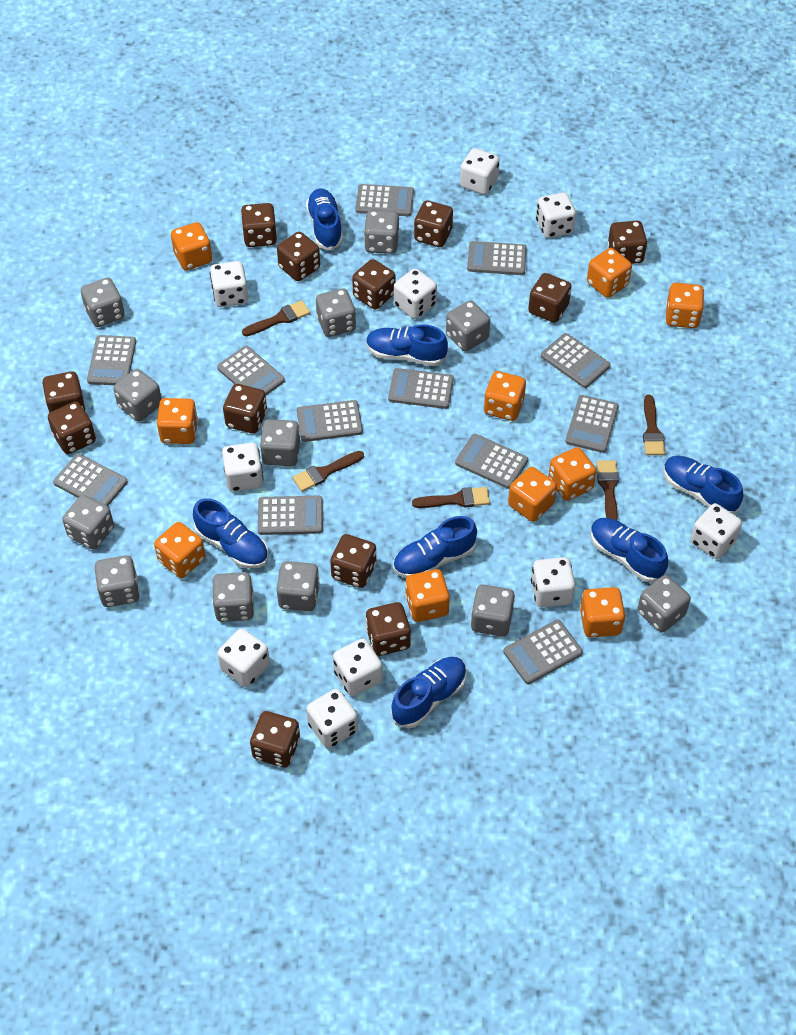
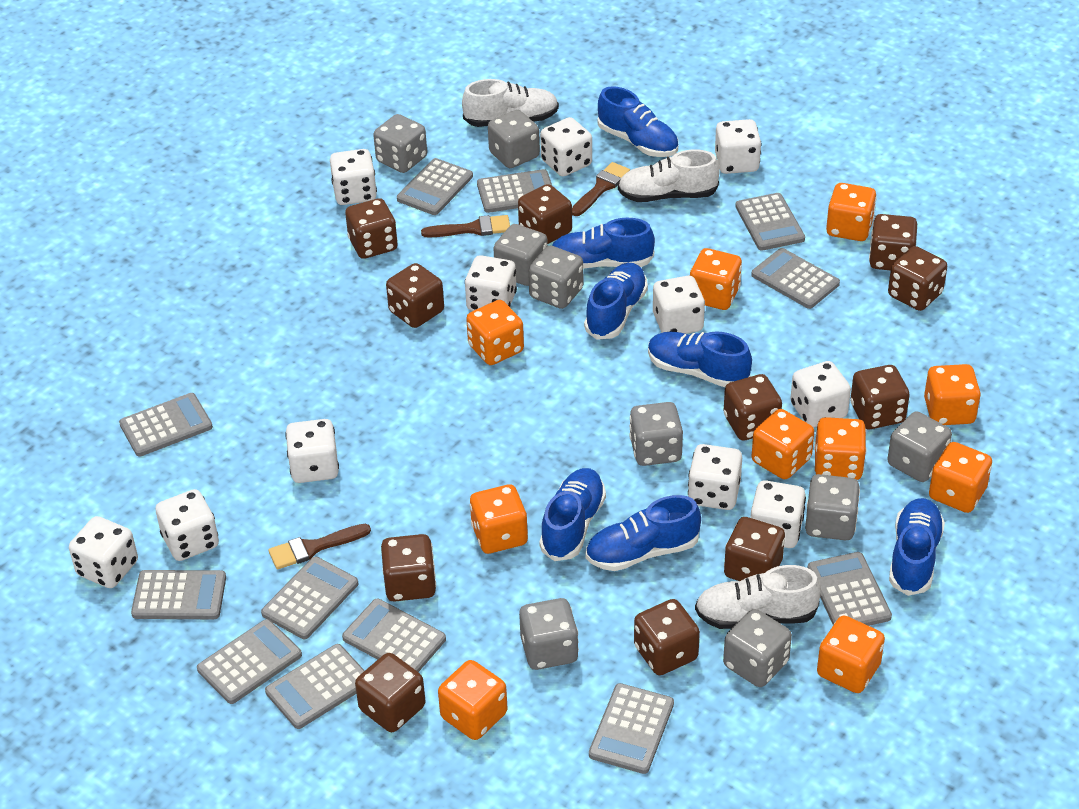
brown brush: 5 -> 3
brown dice: 12 -> 11
grey dice: 12 -> 9
white dice: 10 -> 11
white shoe: 0 -> 3

